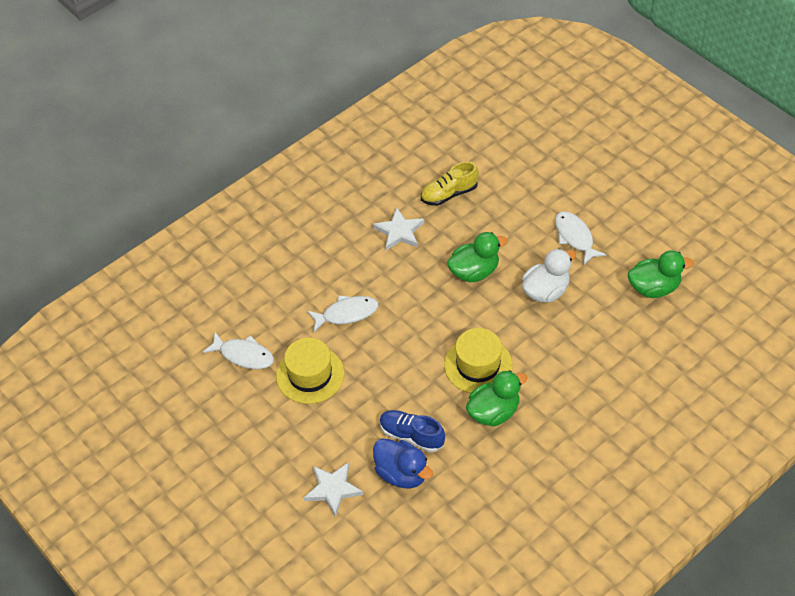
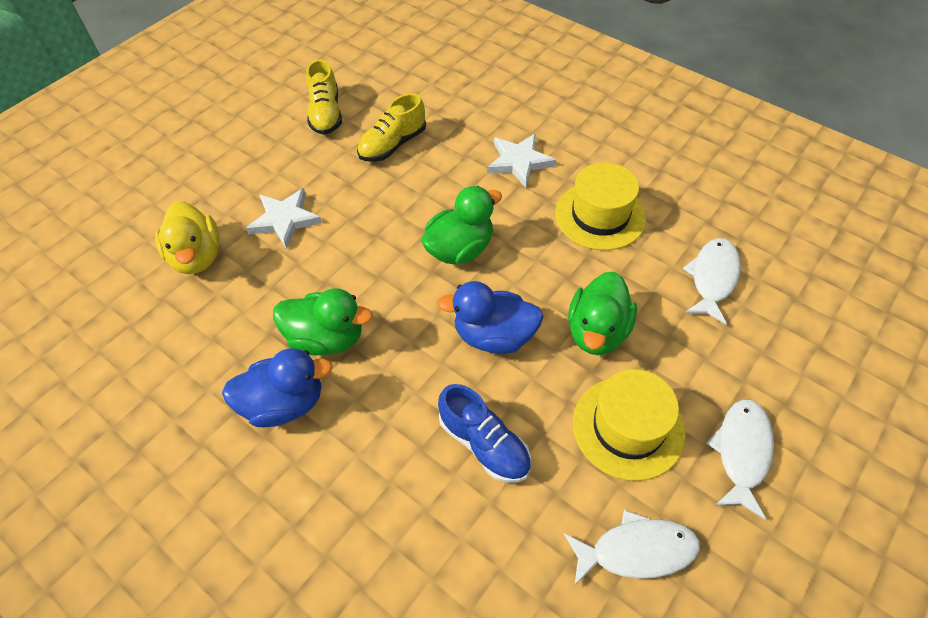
blue duck: 1 -> 2
white duck: 1 -> 0
yellow duck: 0 -> 1
yellow shoe: 1 -> 2

